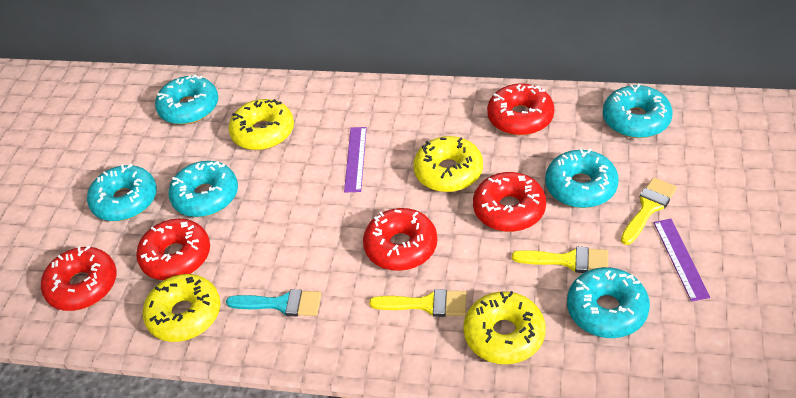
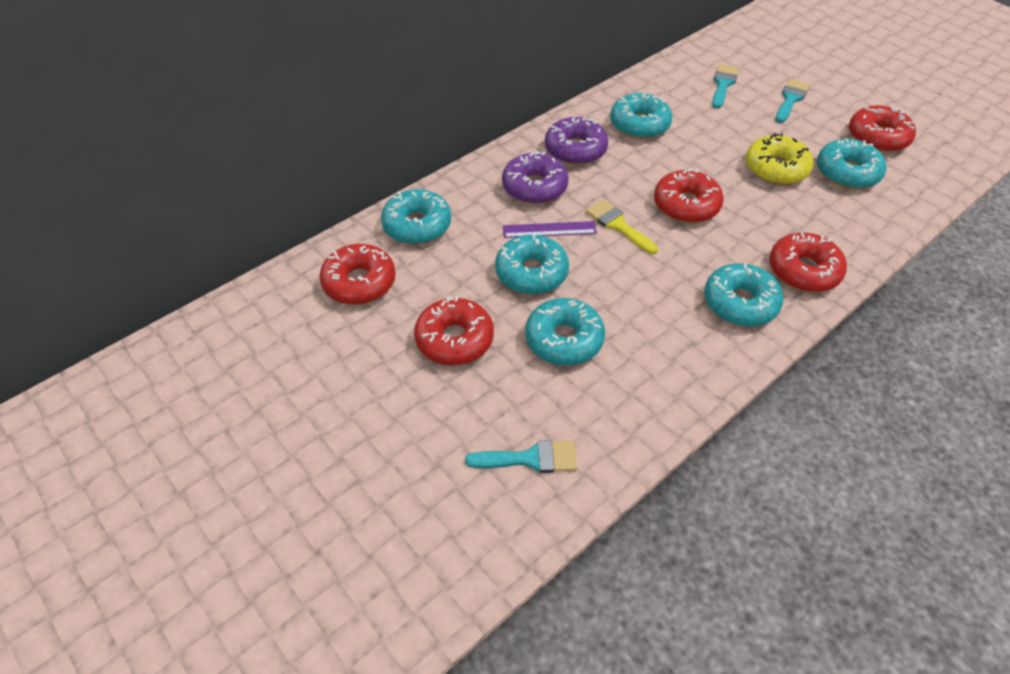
purple donut: 0 -> 2
purple ruler: 2 -> 1
turquoise brush: 1 -> 3
yellow brush: 3 -> 1
yellow donut: 4 -> 1

